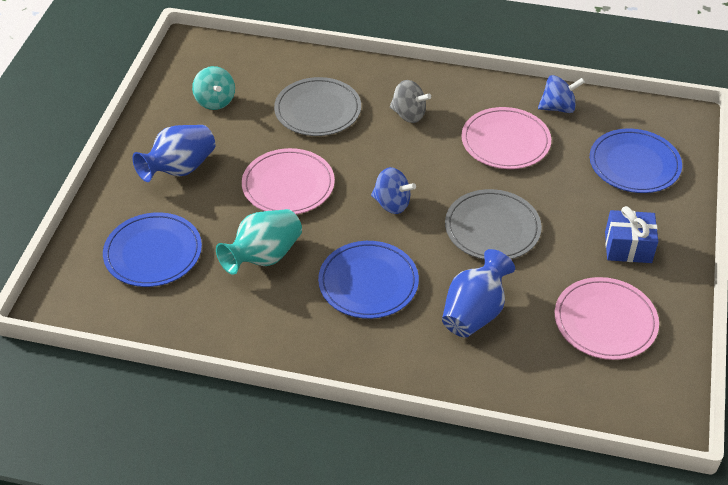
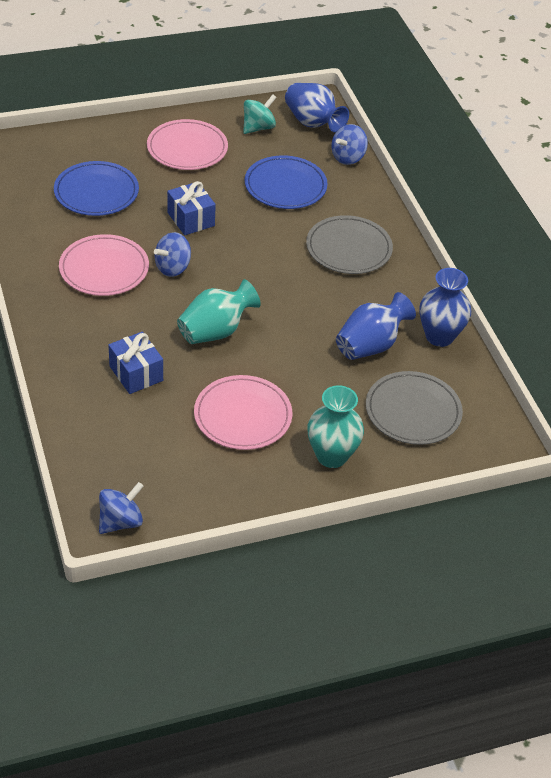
blue gift: 1 -> 2
blue plate: 3 -> 2
blue spinning top: 2 -> 3
blue vase: 2 -> 3
grey spinning top: 1 -> 0
turquoise vase: 1 -> 2

